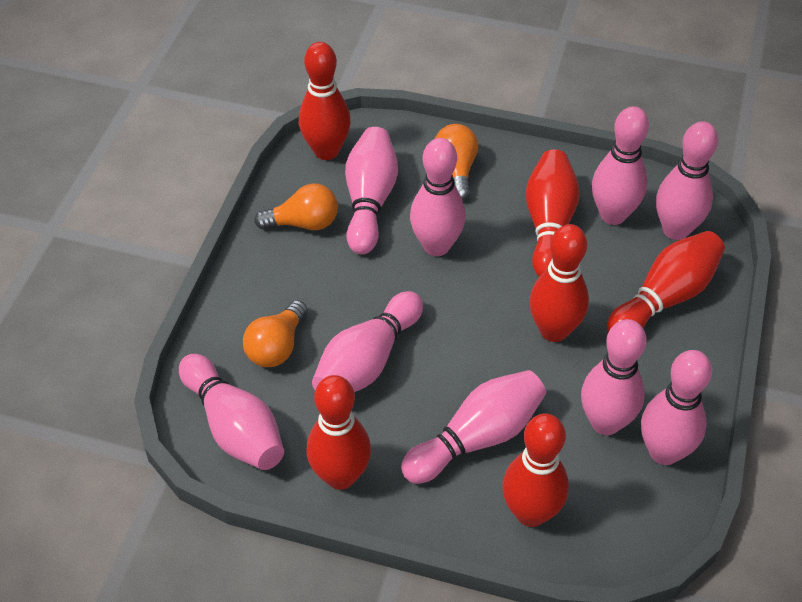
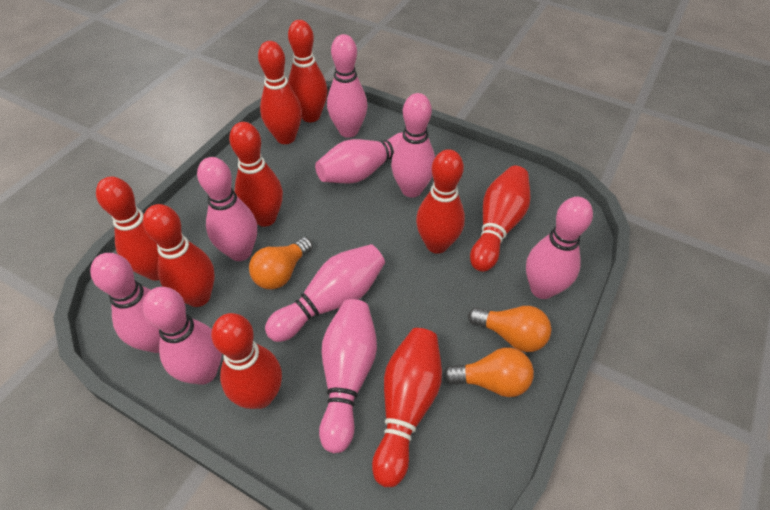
red bowling pin: 6 -> 9

